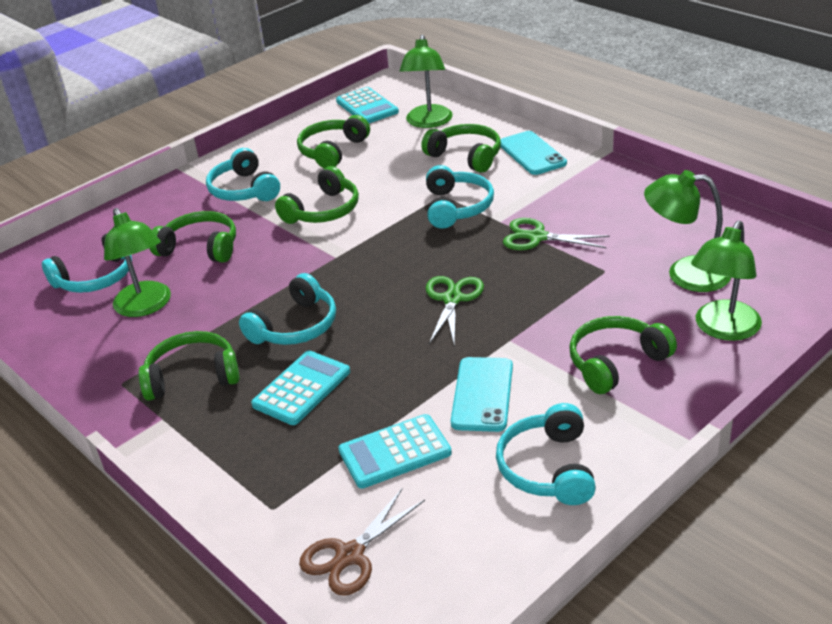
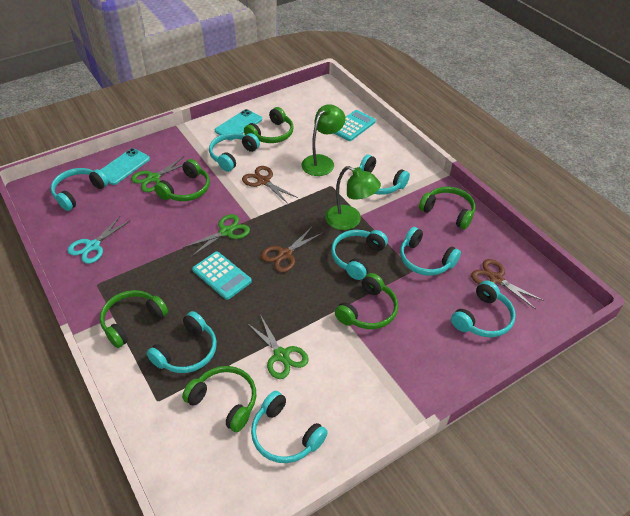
brown scissors: 1 -> 3
green lamp: 4 -> 2
green scissors: 2 -> 3
turquoise calculator: 3 -> 2
turquoise headphones: 5 -> 8
turquoise scissors: 0 -> 1

